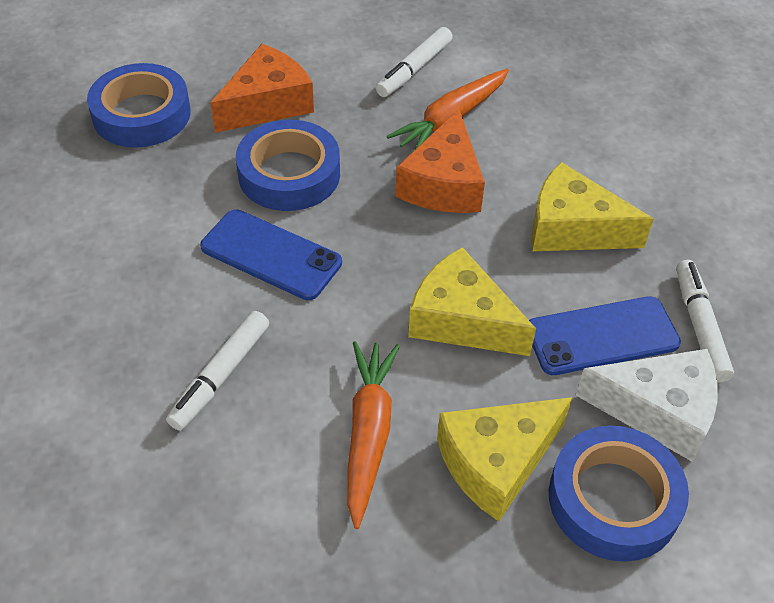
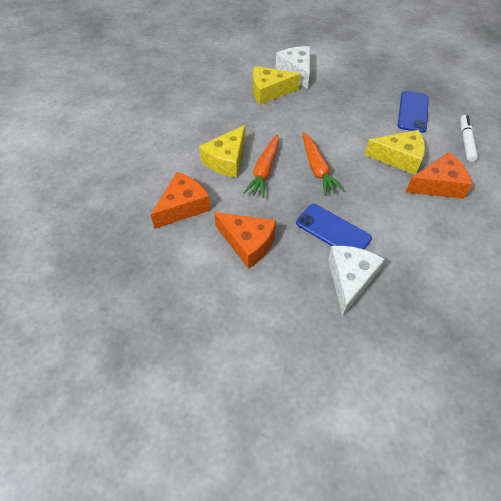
blue tape: 3 -> 0
orange cheese: 2 -> 3
white cheese: 1 -> 2
white marker: 3 -> 1

